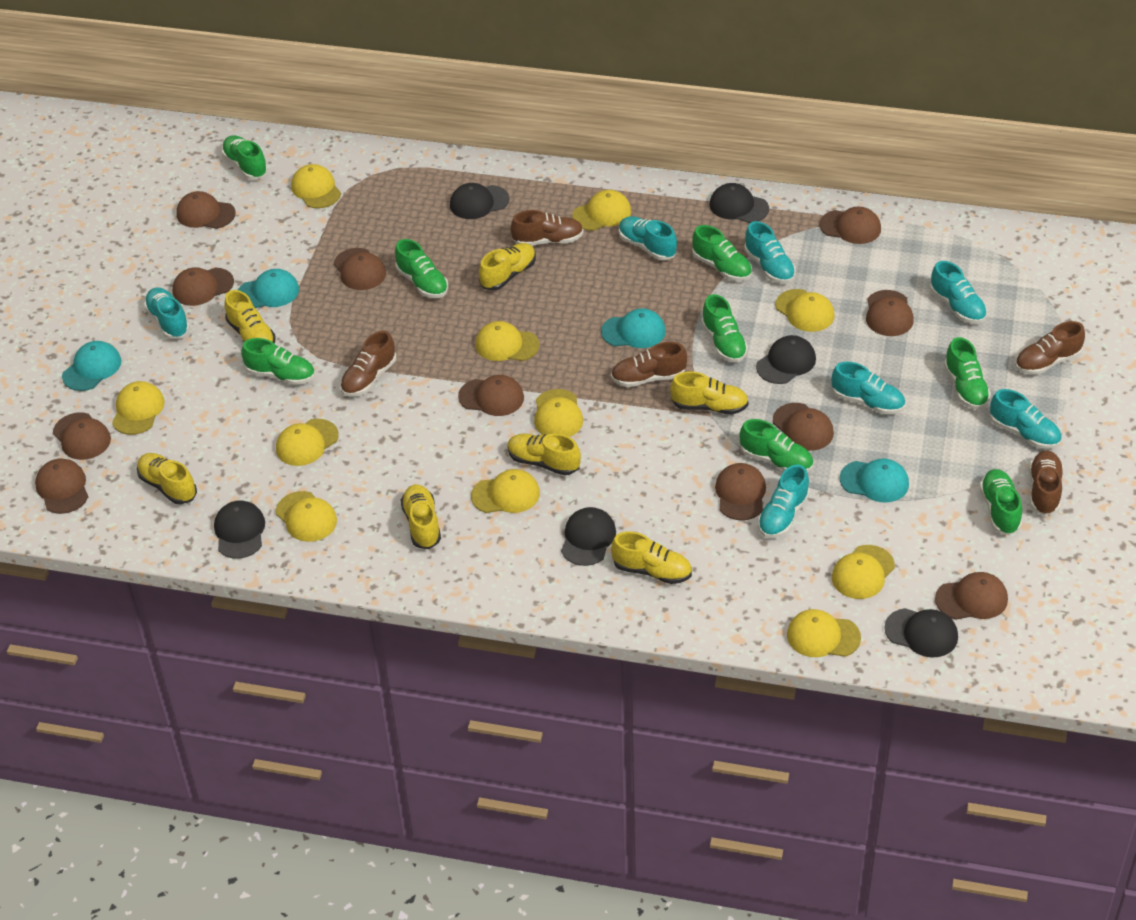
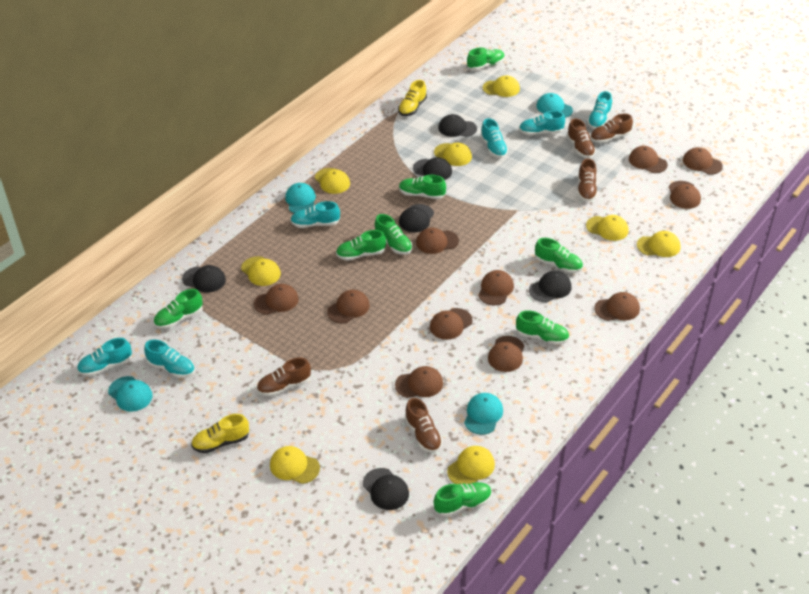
turquoise shoe: 7 -> 6
yellow cap: 11 -> 8
yellow shoe: 7 -> 2

